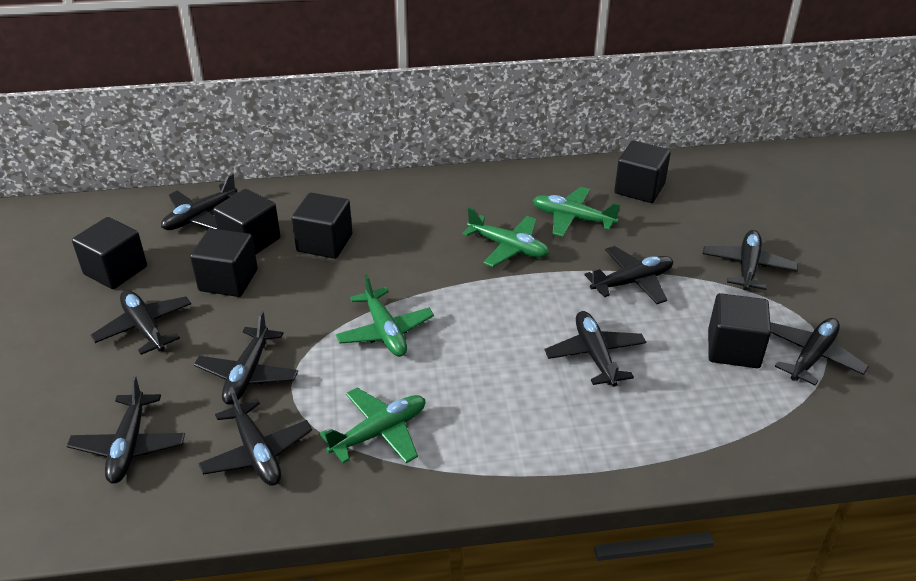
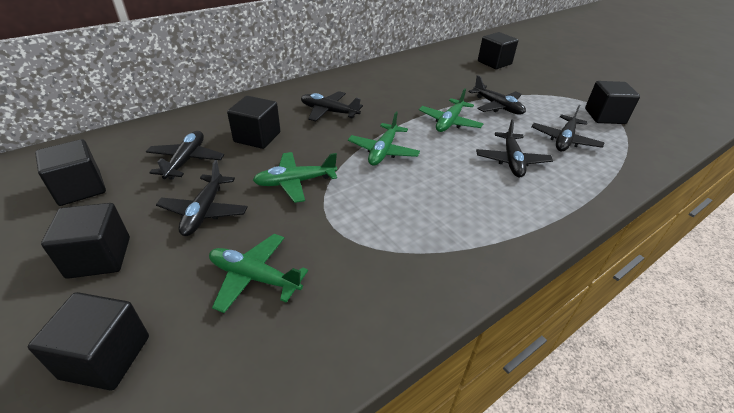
black plane: 9 -> 6

